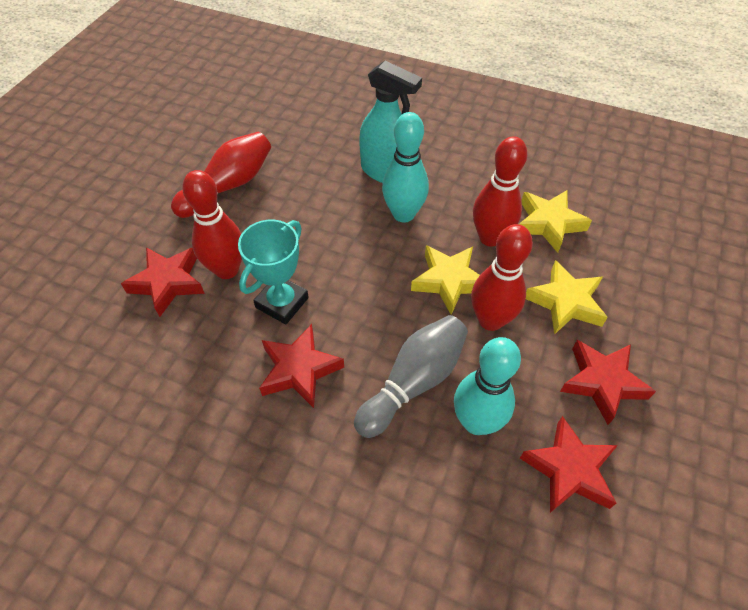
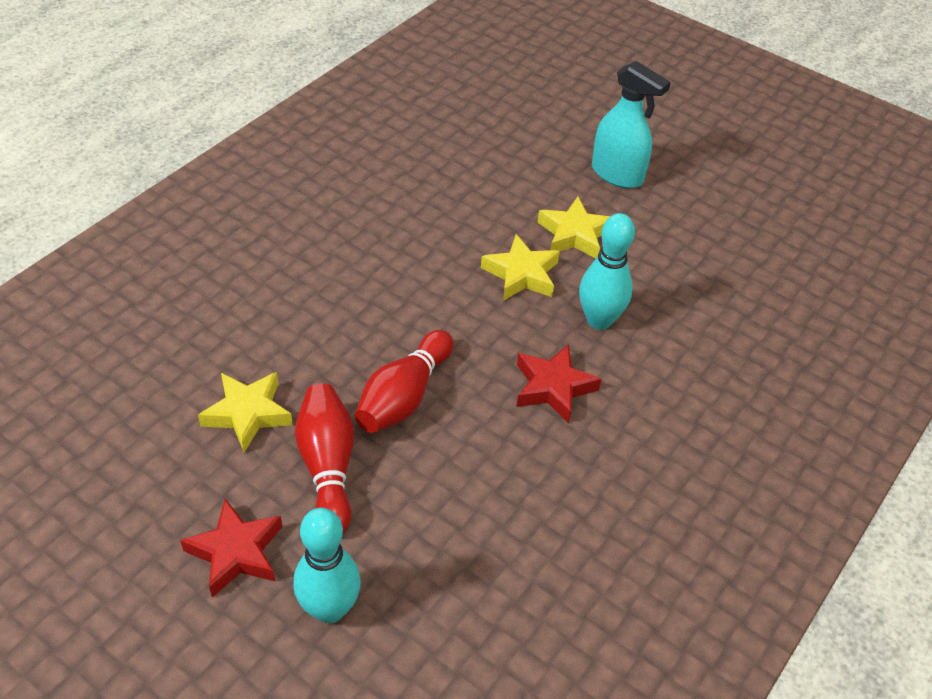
grey bowling pin: 1 -> 0
red bowling pin: 4 -> 2
red star: 4 -> 2
turquoise trophy: 1 -> 0

